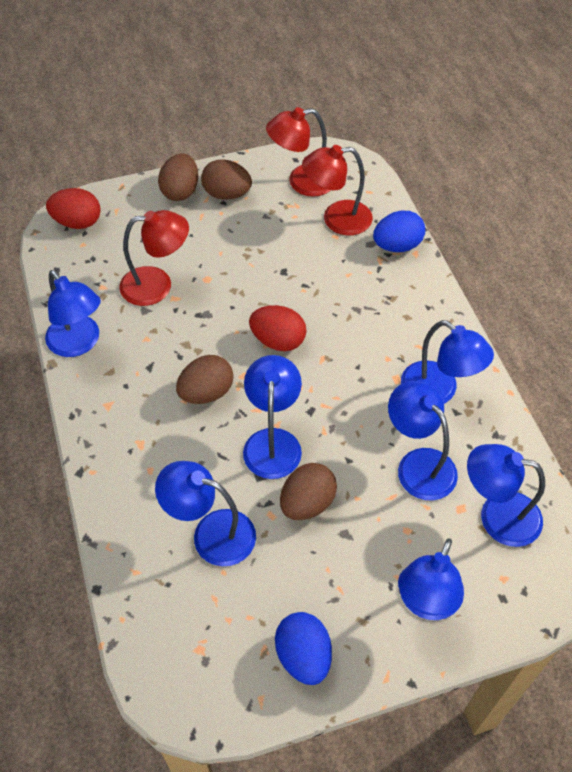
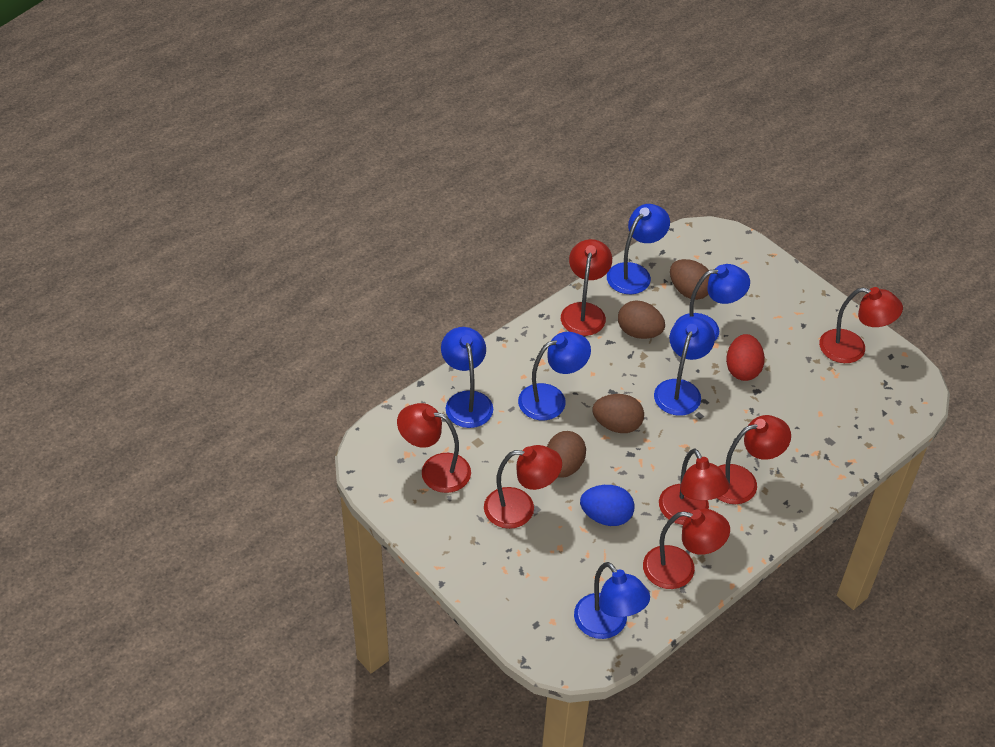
blue egg: 2 -> 1
blue lamp: 7 -> 6
red egg: 2 -> 1
red lamp: 3 -> 7

